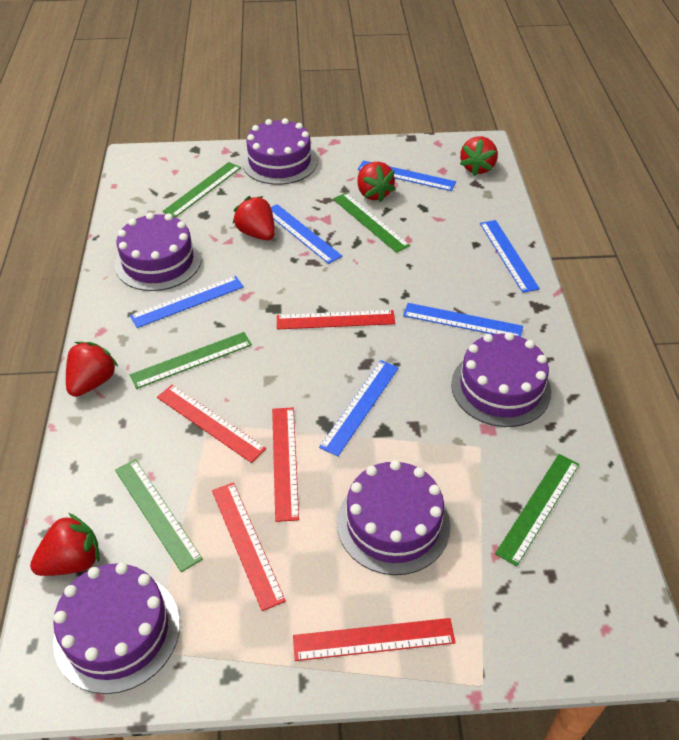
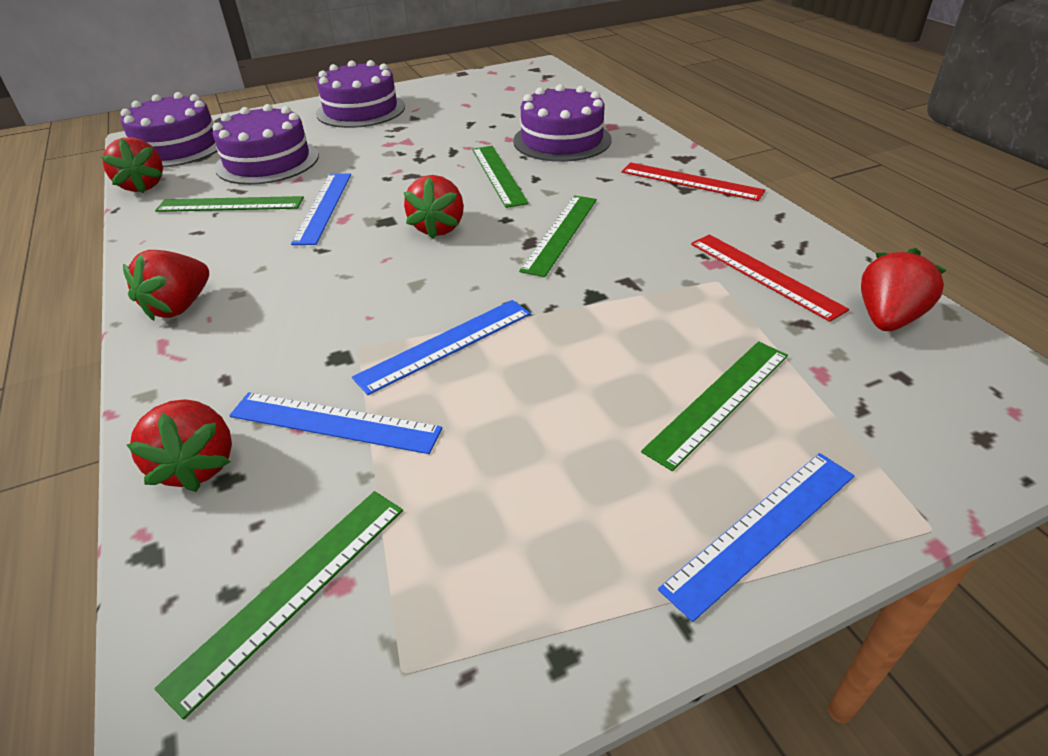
blue ruler: 6 -> 4
purple cake: 5 -> 4
red ruler: 5 -> 2

